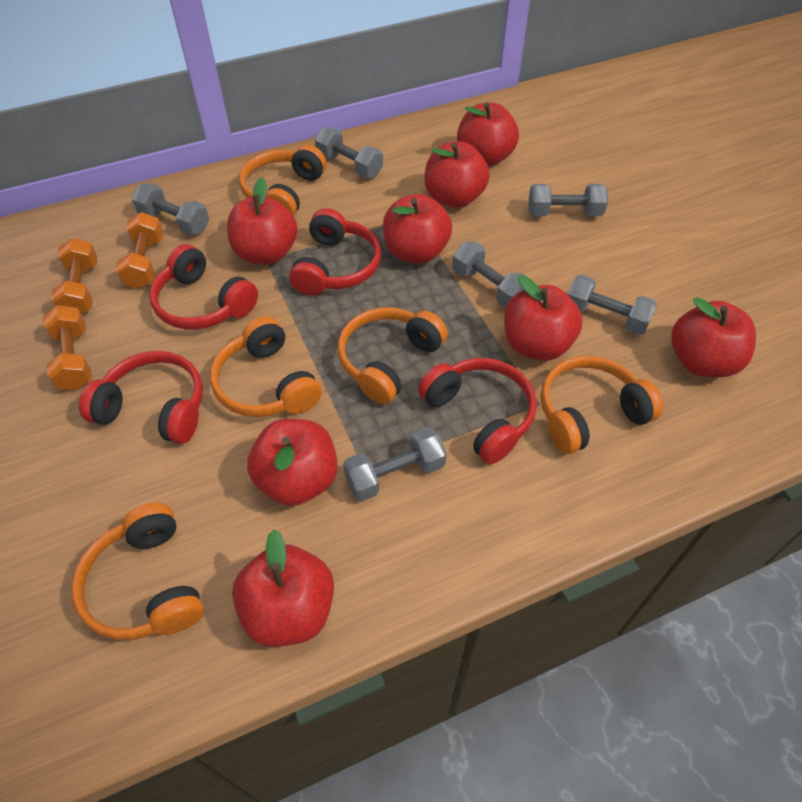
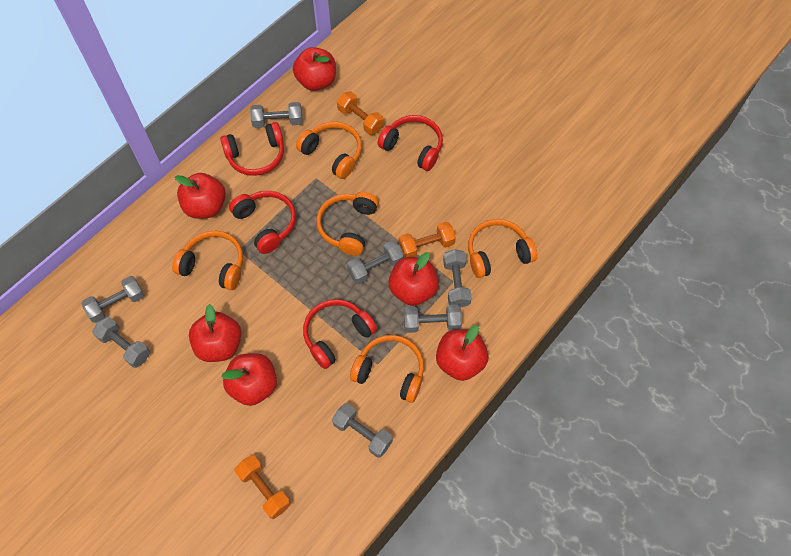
grey dumbbell: 6 -> 7
red apple: 8 -> 6

